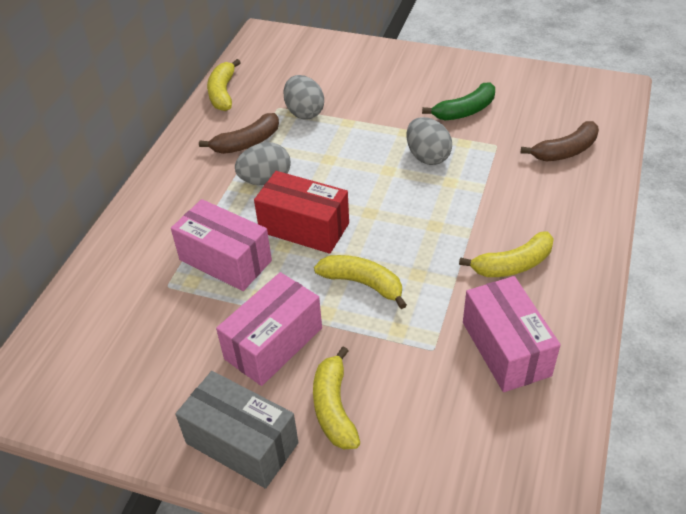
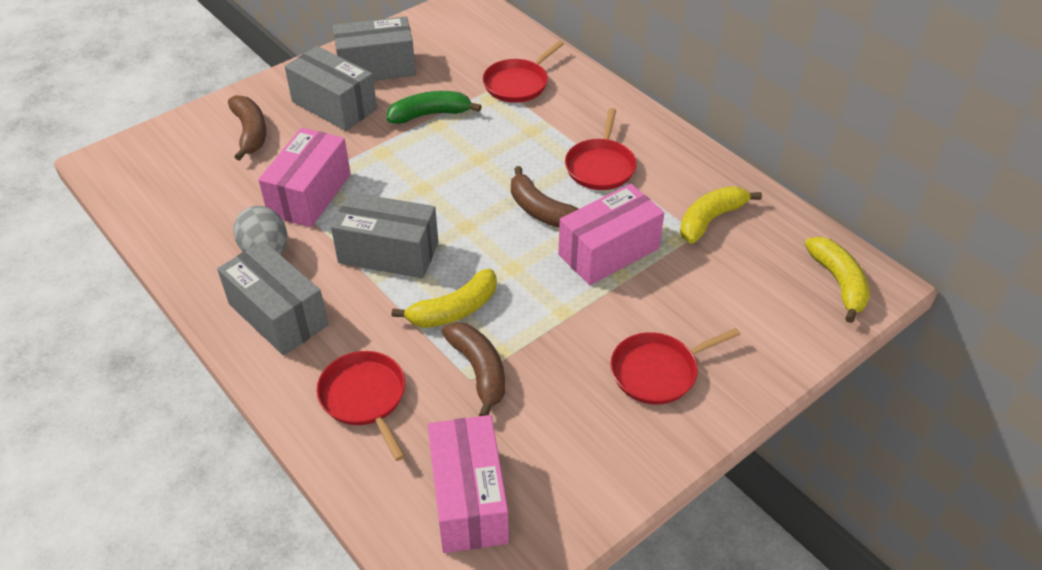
brown banana: 2 -> 3
grey box: 1 -> 4
grey egg: 3 -> 1
red box: 1 -> 0
red pan: 0 -> 4
yellow banana: 4 -> 3

